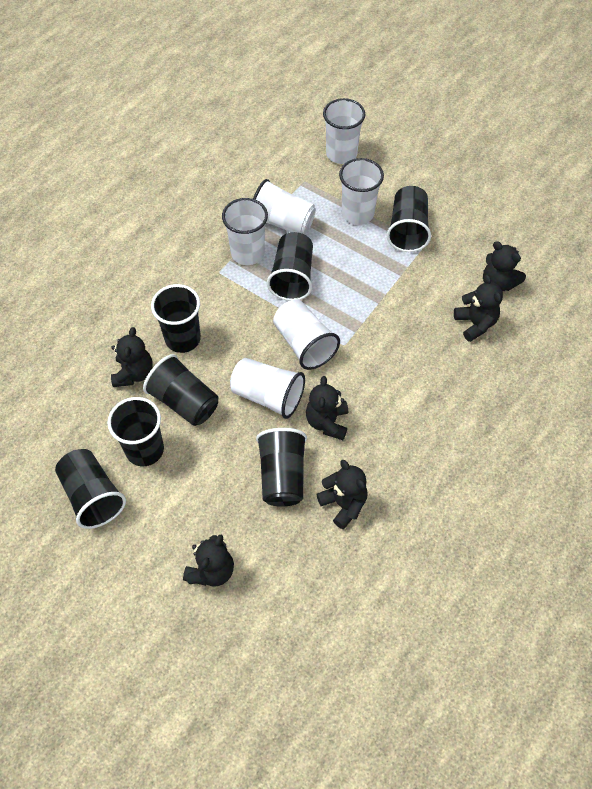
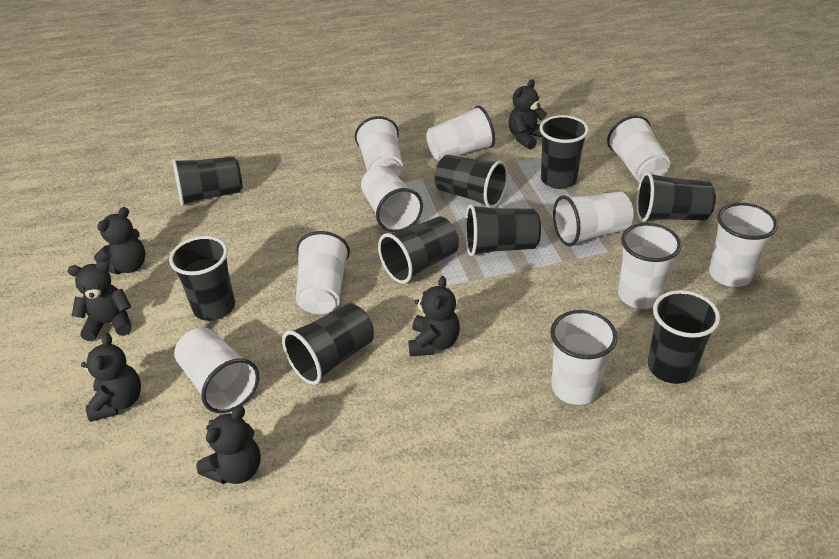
black cup: 7 -> 9
white cup: 6 -> 10

